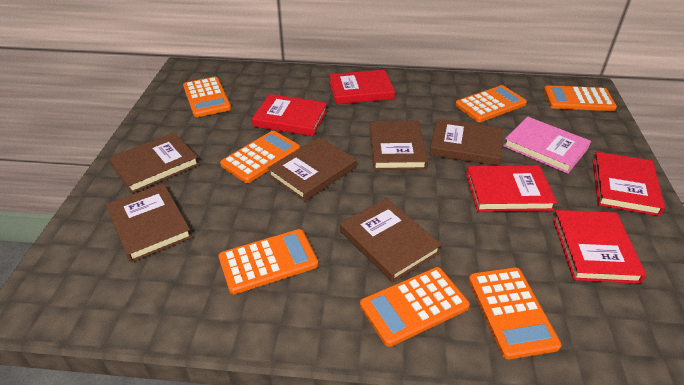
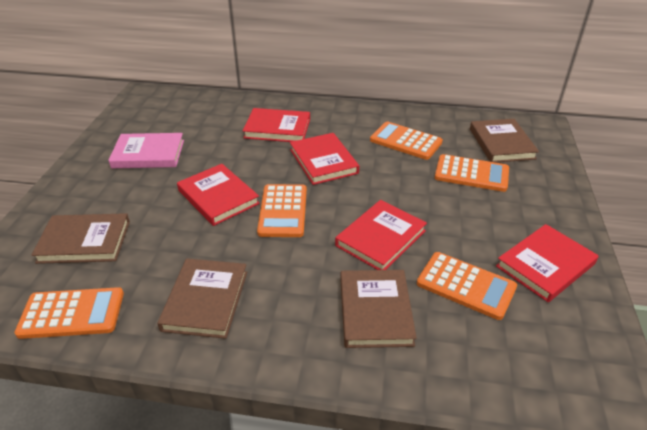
brown book: 6 -> 4
orange calculator: 7 -> 5

